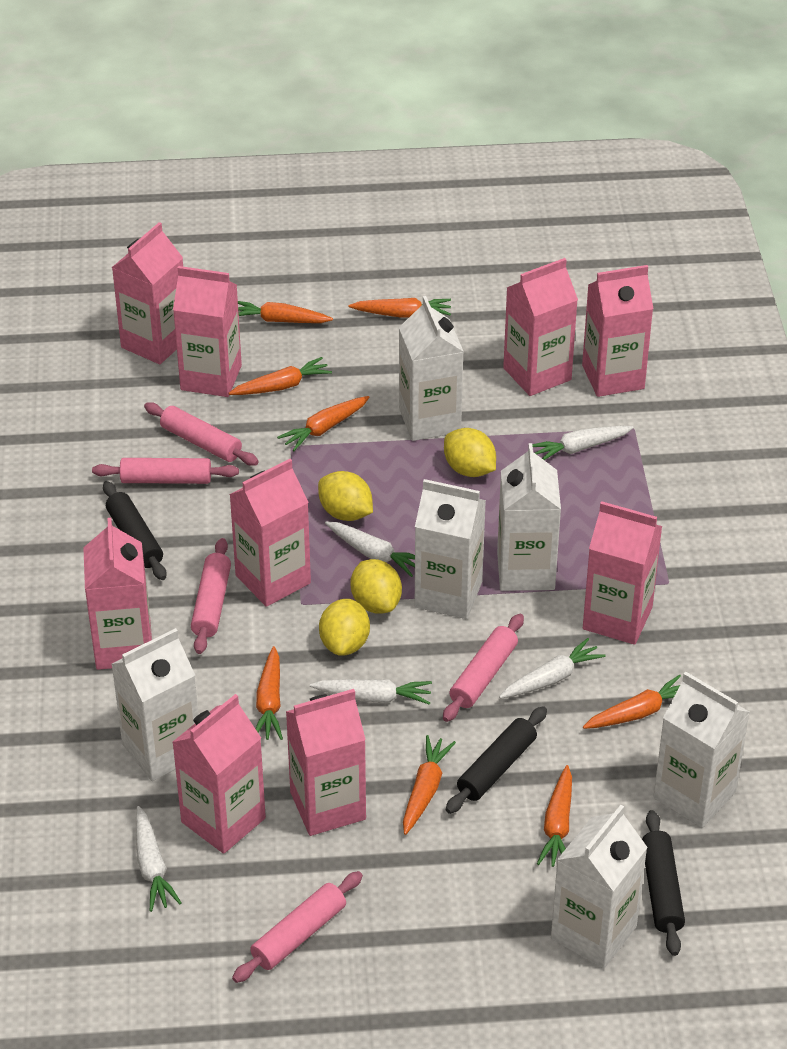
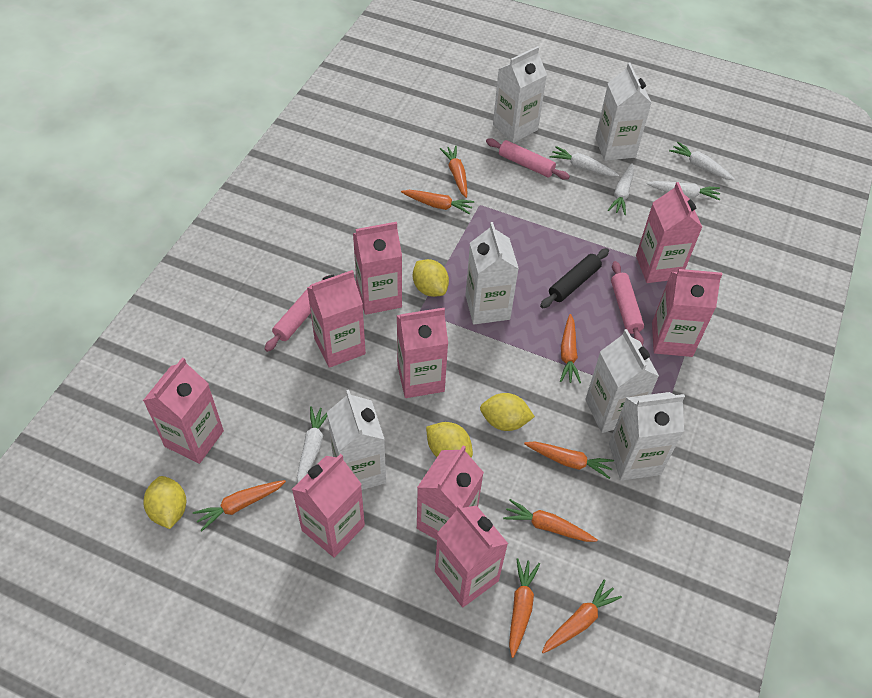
black rolling pin: 3 -> 1
pink rolling pin: 5 -> 3

